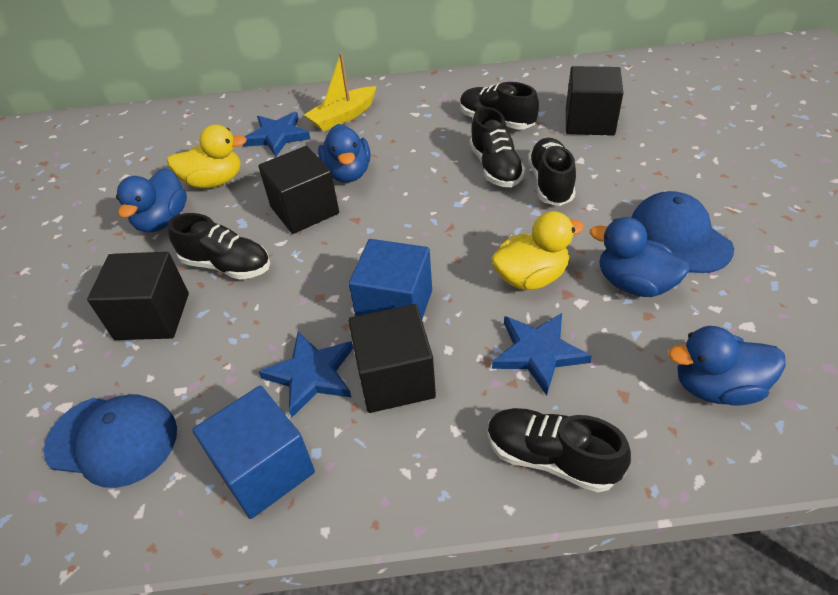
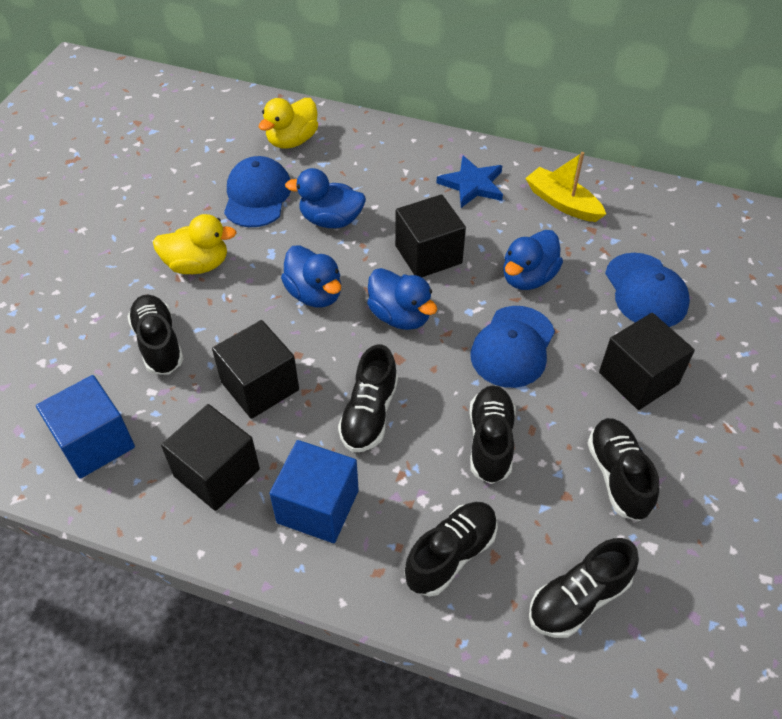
black shoe: 5 -> 6
blue cap: 2 -> 3
blue star: 3 -> 1

